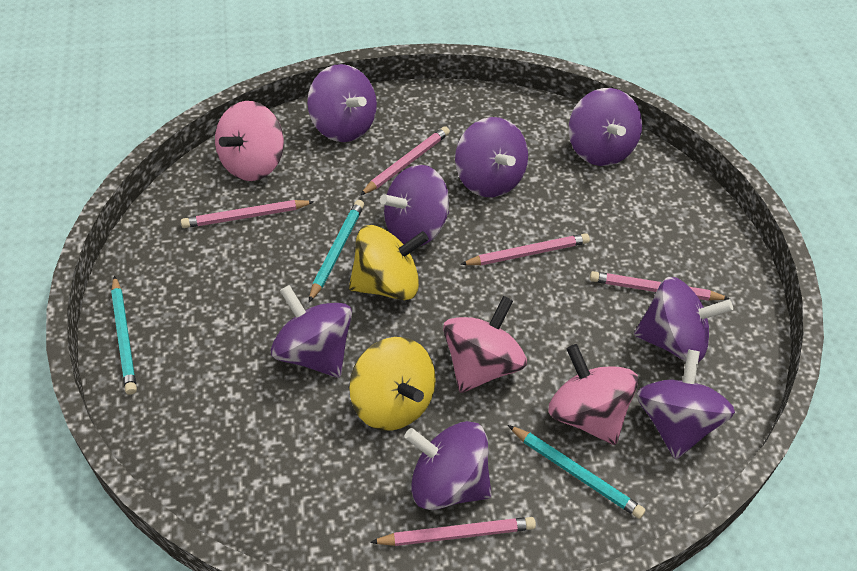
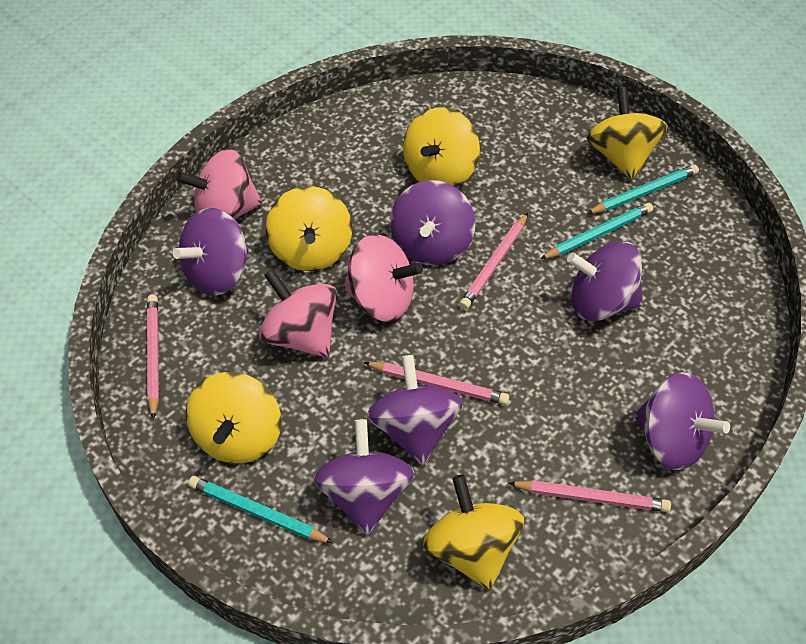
pink pencil: 5 -> 4
purple spinning top: 8 -> 6
yellow spinning top: 2 -> 5

